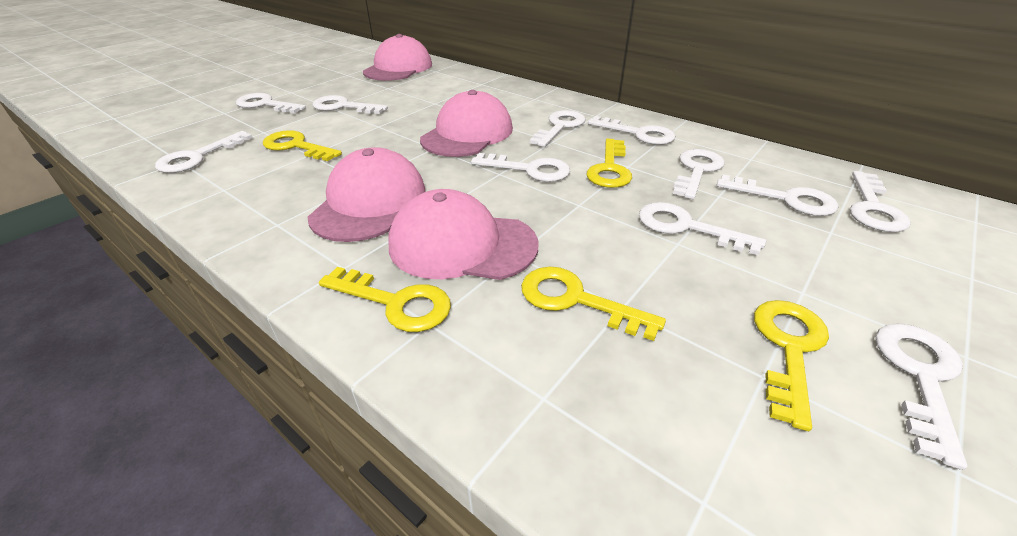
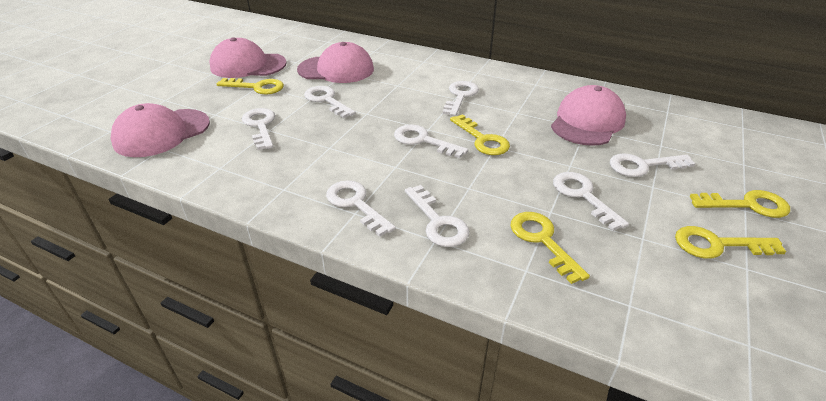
white key: 11 -> 8

